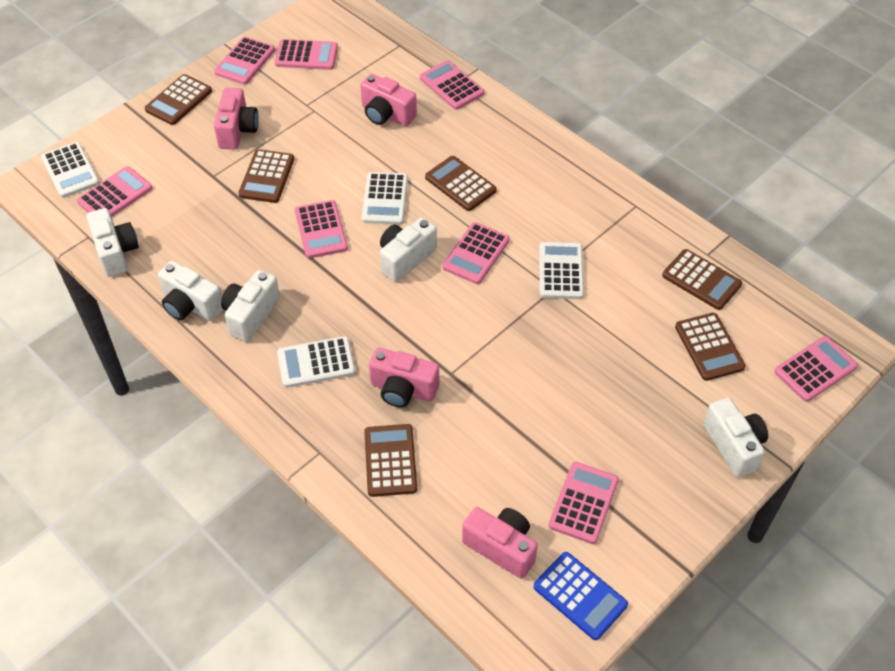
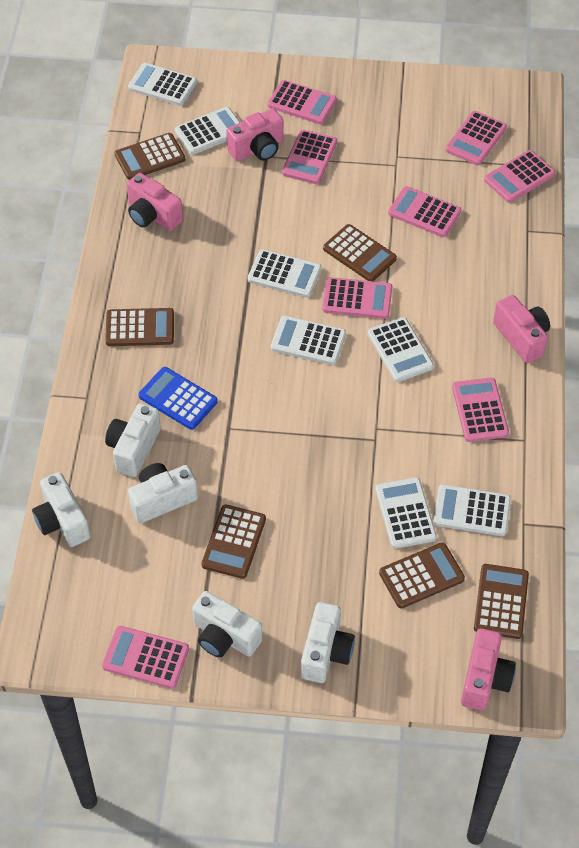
white calculator: 4 -> 7

